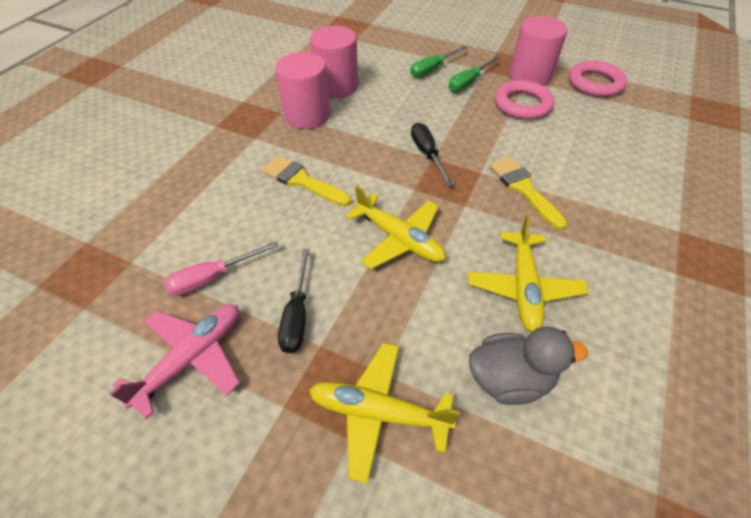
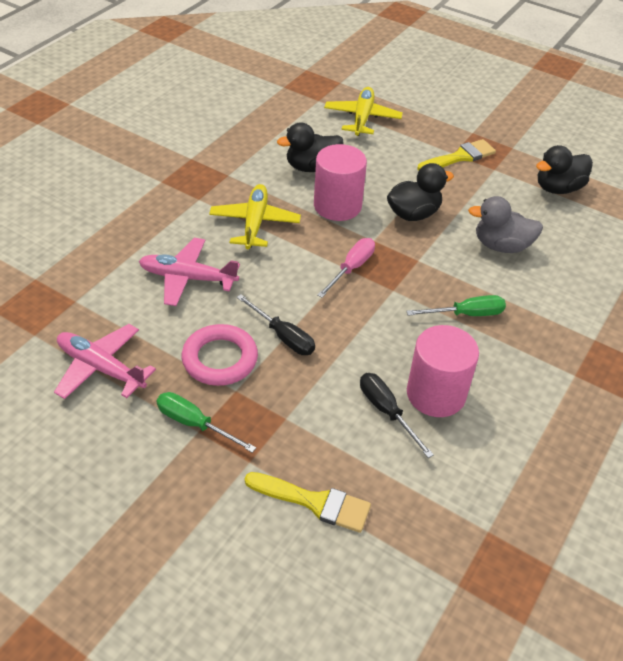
black duck: 0 -> 3
pink cylinder: 3 -> 2
pink plane: 1 -> 2
pink ring: 2 -> 1
yellow plane: 3 -> 2

